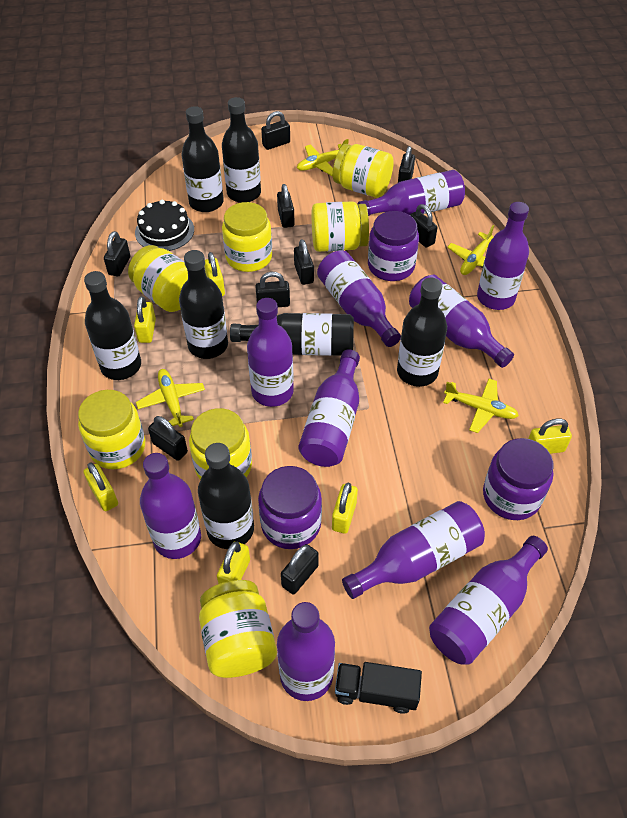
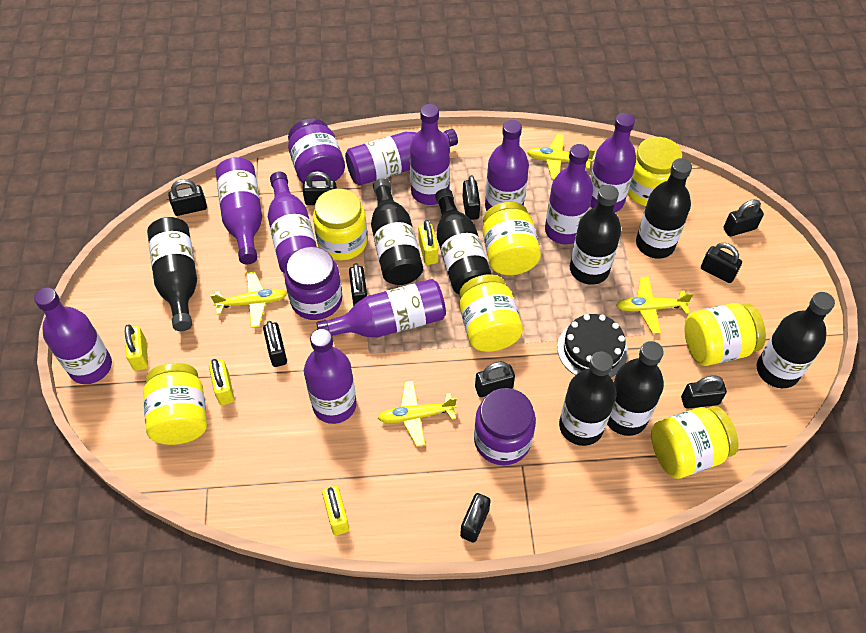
black bottle: 7 -> 8
black padlock: 9 -> 10
black truck: 1 -> 0
yellow padlock: 6 -> 4

